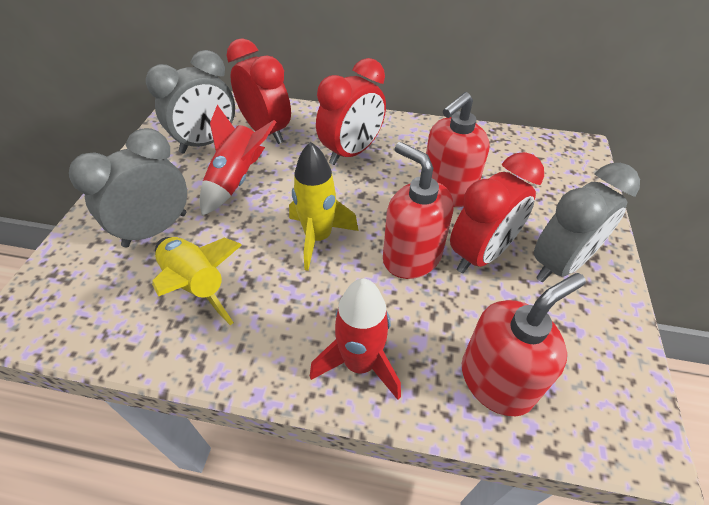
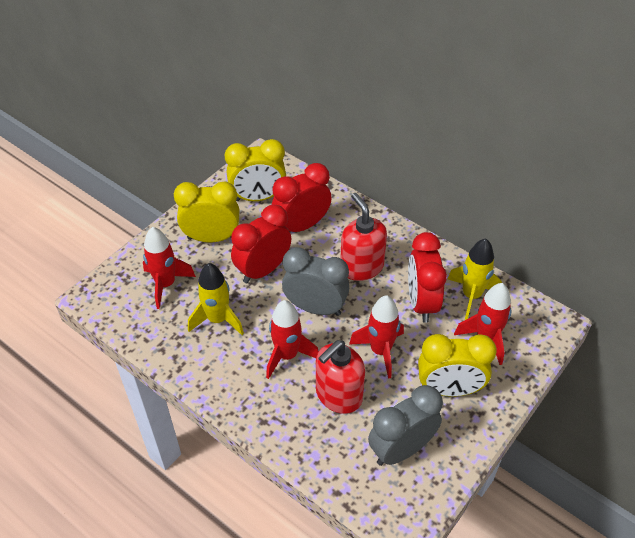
grey clock: 3 -> 2
red rocket: 2 -> 4
red soap dispenser: 3 -> 2
yellow clock: 0 -> 3

